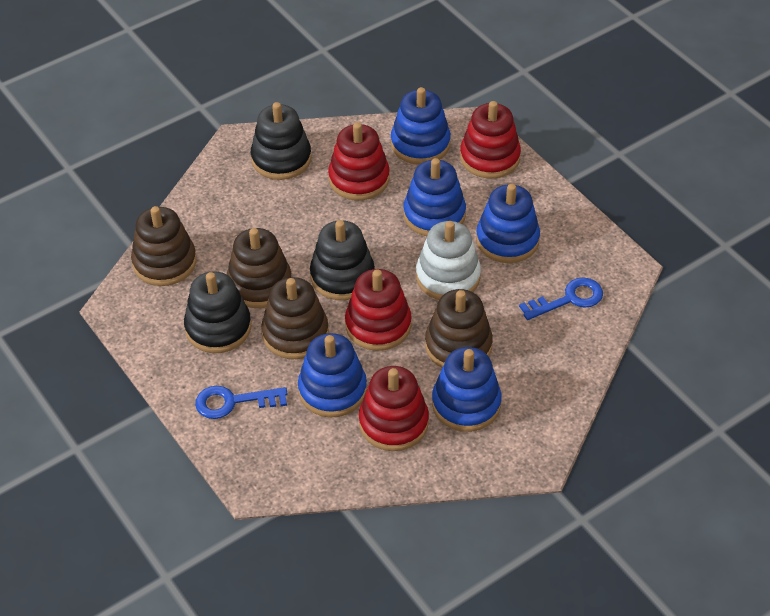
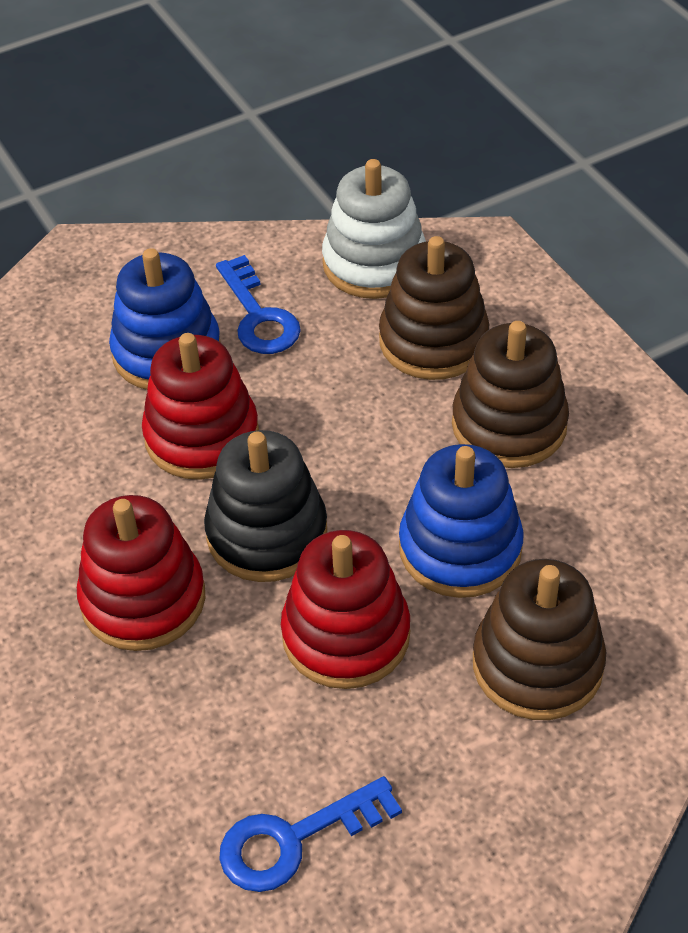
black stacking toy: 3 -> 1
blue stacking toy: 5 -> 2
brown stacking toy: 4 -> 3
red stacking toy: 4 -> 3

